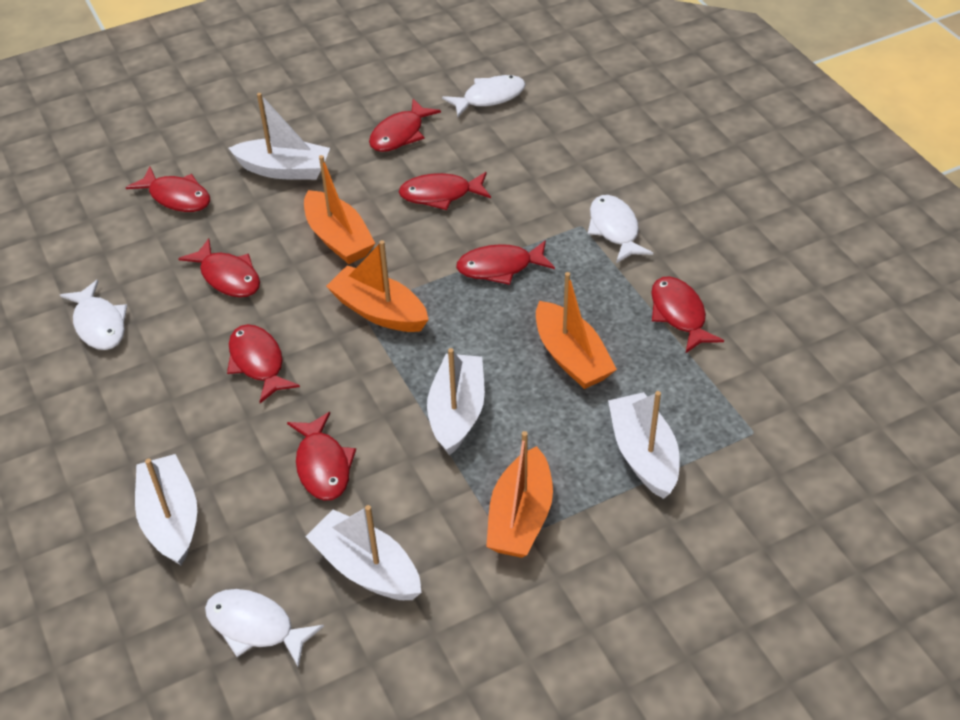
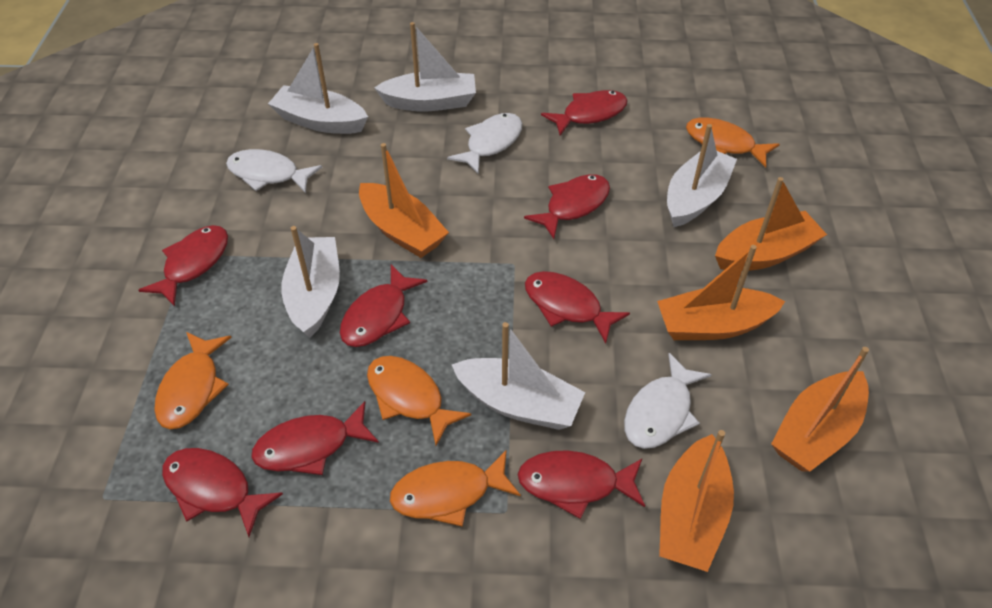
orange boat: 4 -> 5
orange fish: 0 -> 4
white fish: 4 -> 3

